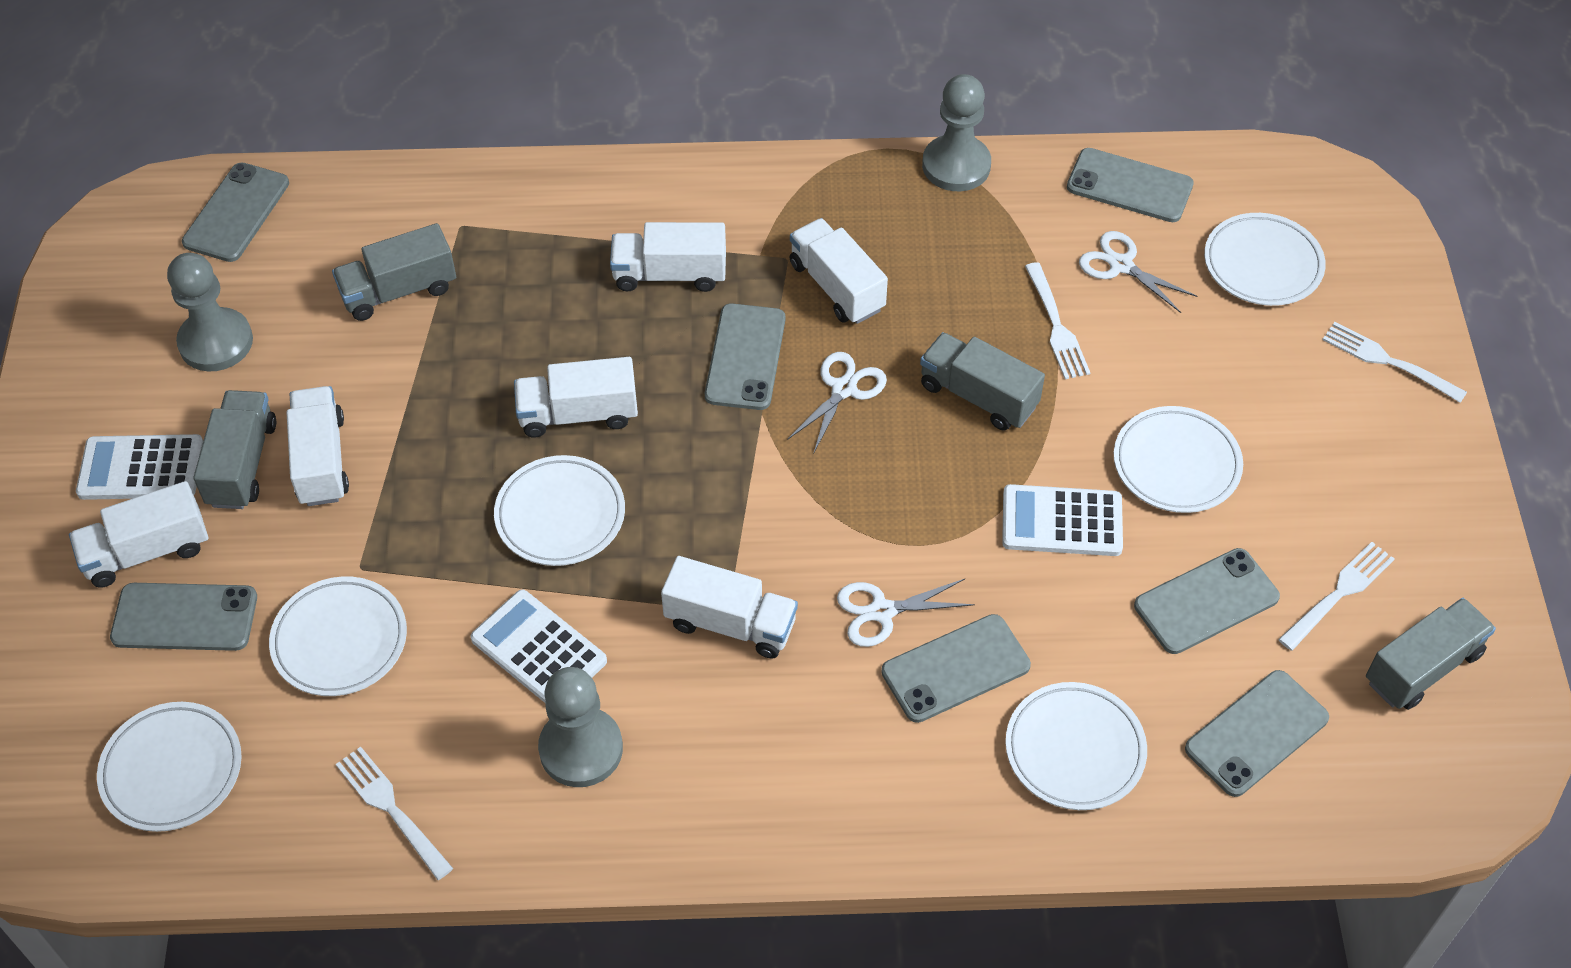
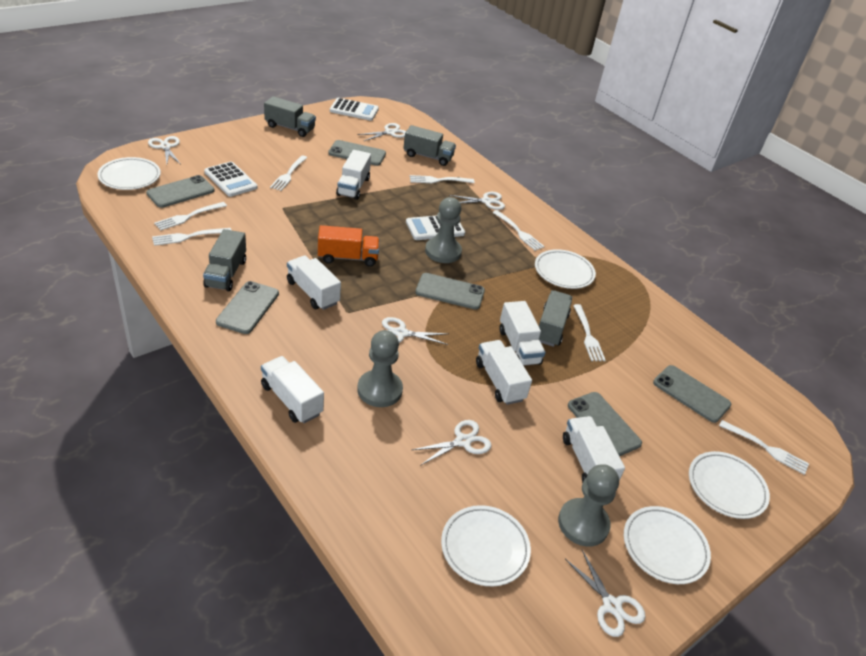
grey phone: 7 -> 6
orange truck: 0 -> 1
white fork: 4 -> 7
white plate: 6 -> 5
white scissors: 3 -> 6

